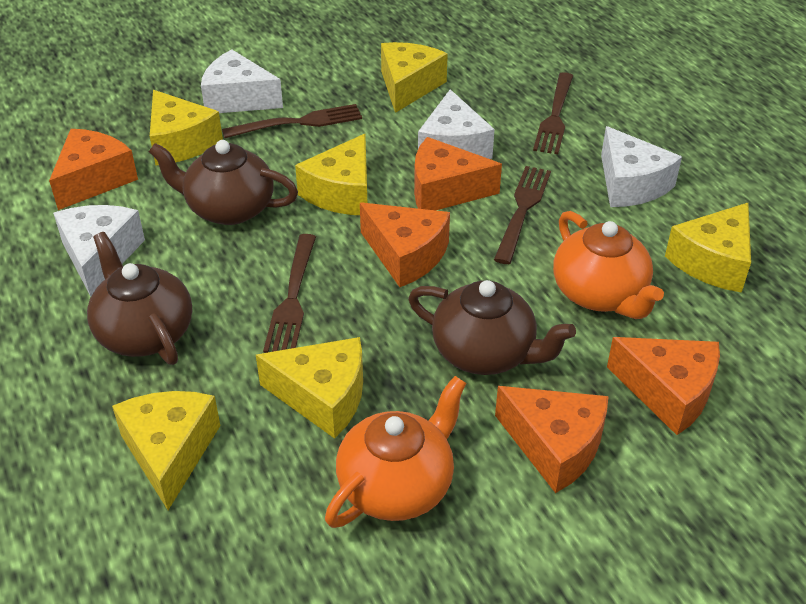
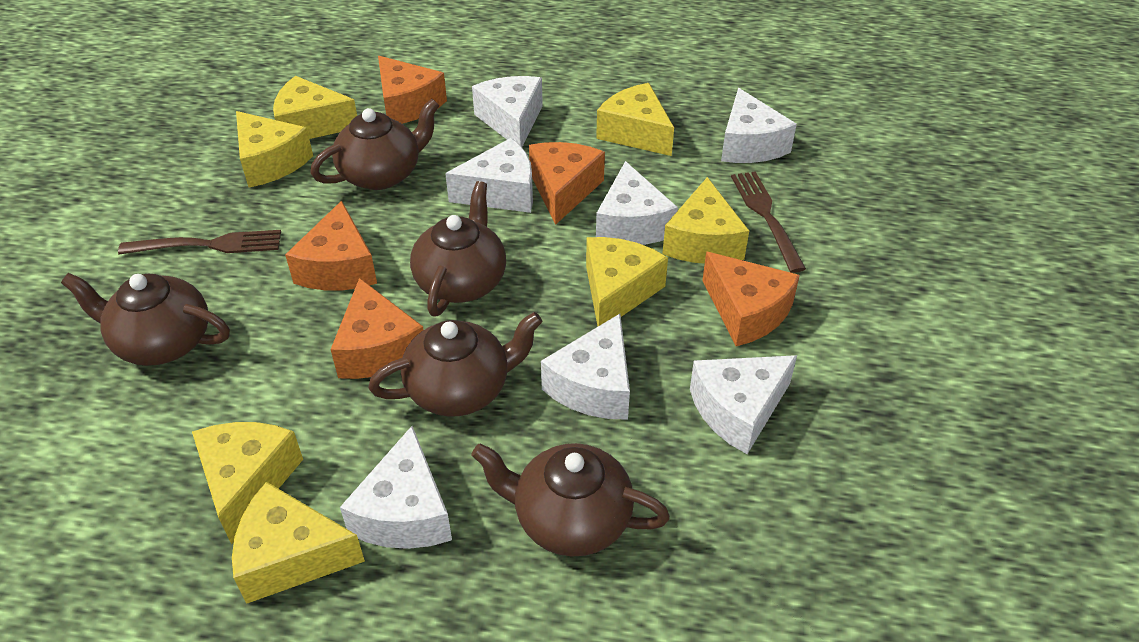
brown fork: 4 -> 2
brown teapot: 3 -> 5
orange teapot: 2 -> 0
white cheese: 4 -> 7
yellow cheese: 6 -> 7

